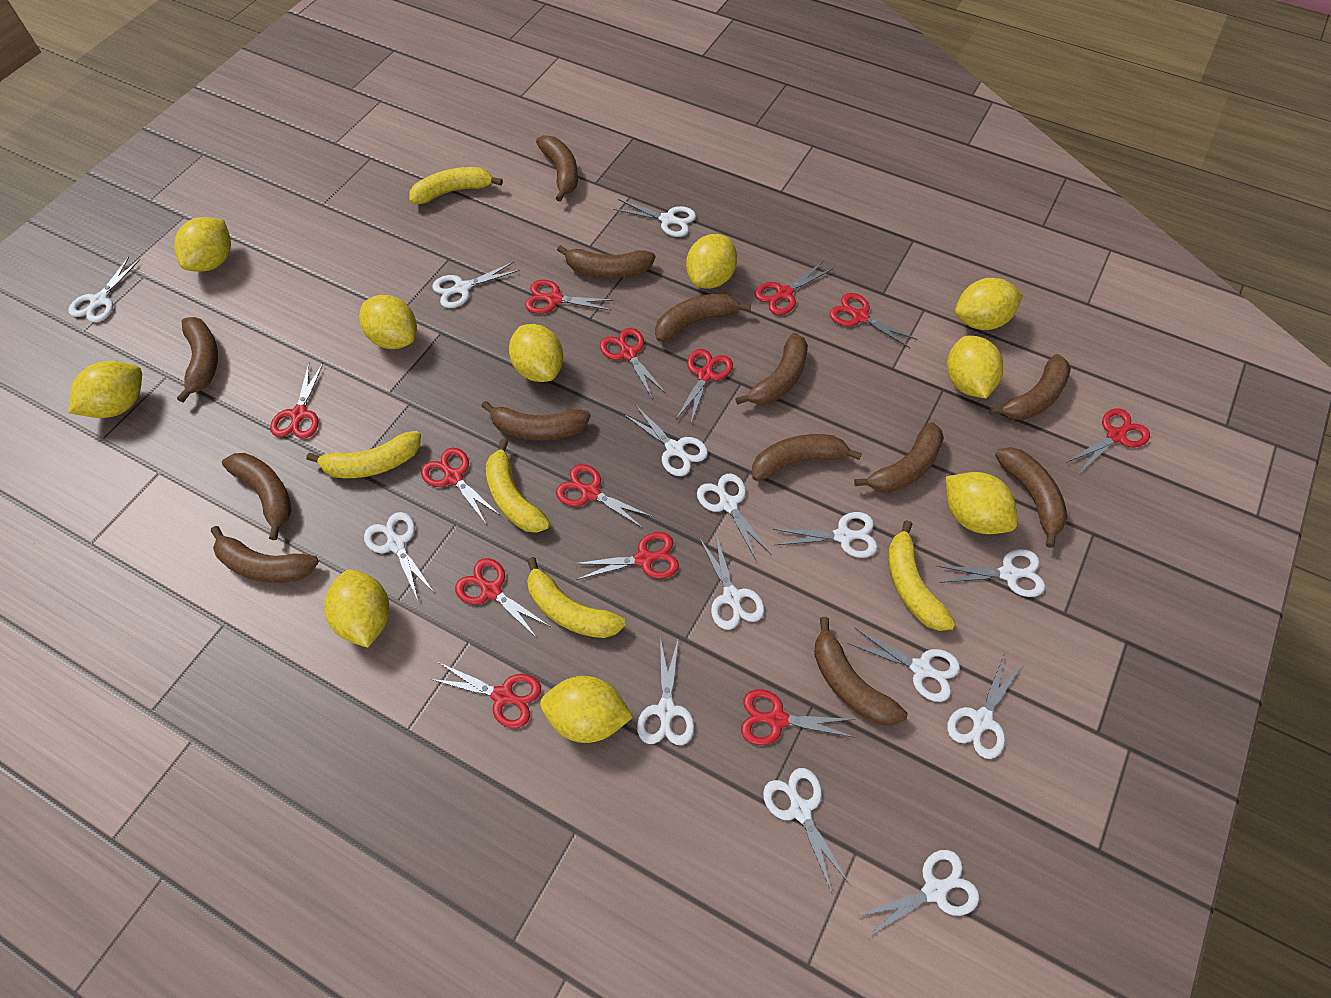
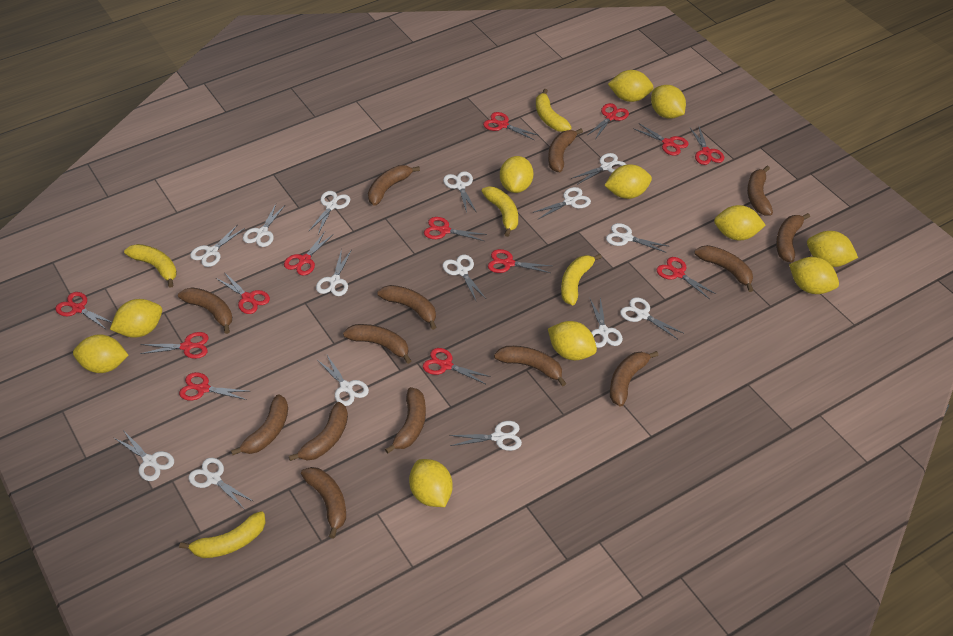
brown banana: 13 -> 14
white scissors: 14 -> 15
yellow lemon: 10 -> 11

